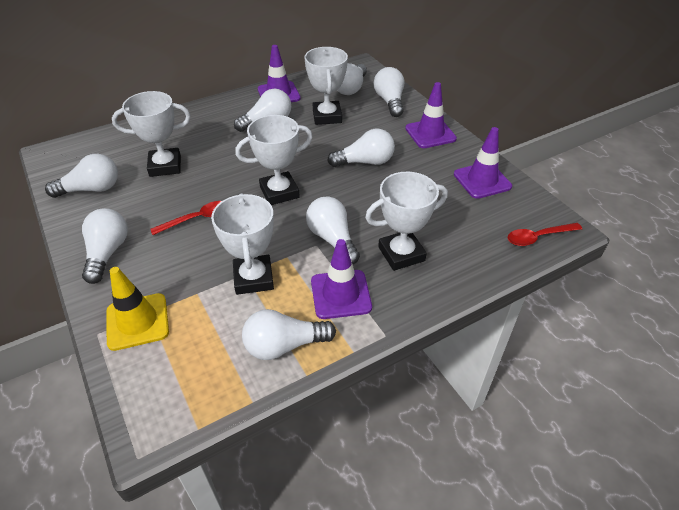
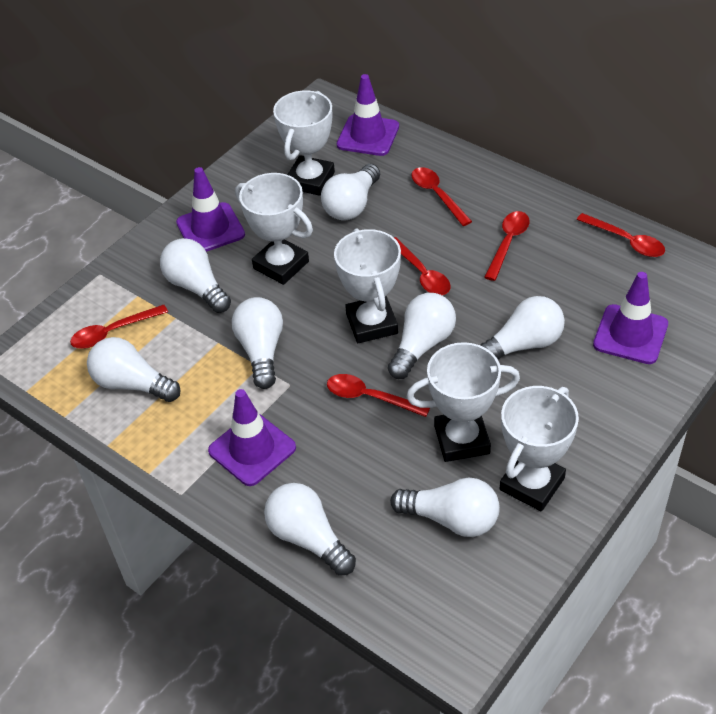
red spoon: 2 -> 6
yellow traffic cone: 1 -> 0

